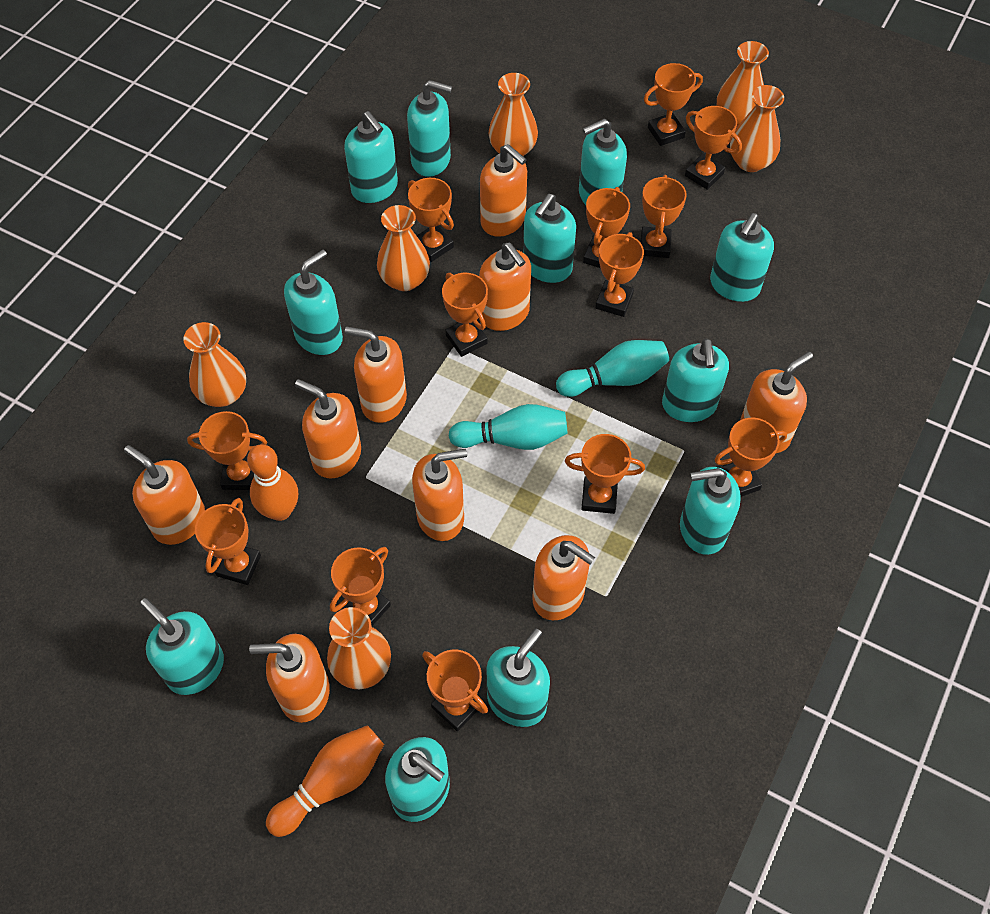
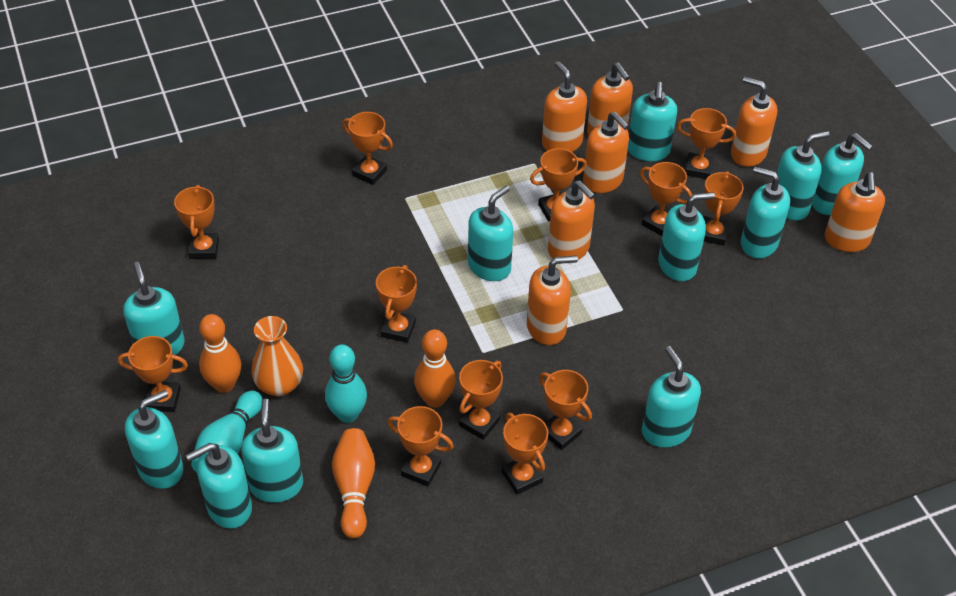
orange bowling pin: 2 -> 3
orange soap dispenser: 9 -> 7
orange trophy: 13 -> 12
orange vase: 6 -> 1

